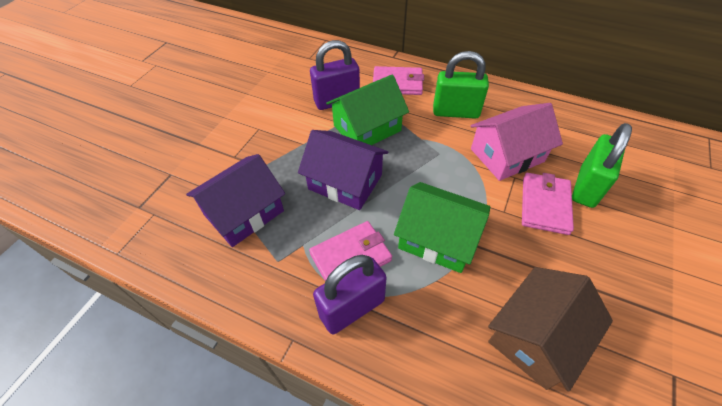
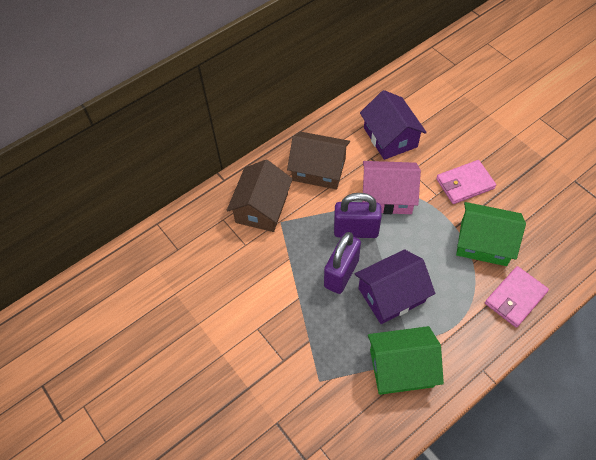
brown house: 1 -> 2
green padlock: 2 -> 0
pink wallet: 3 -> 2

